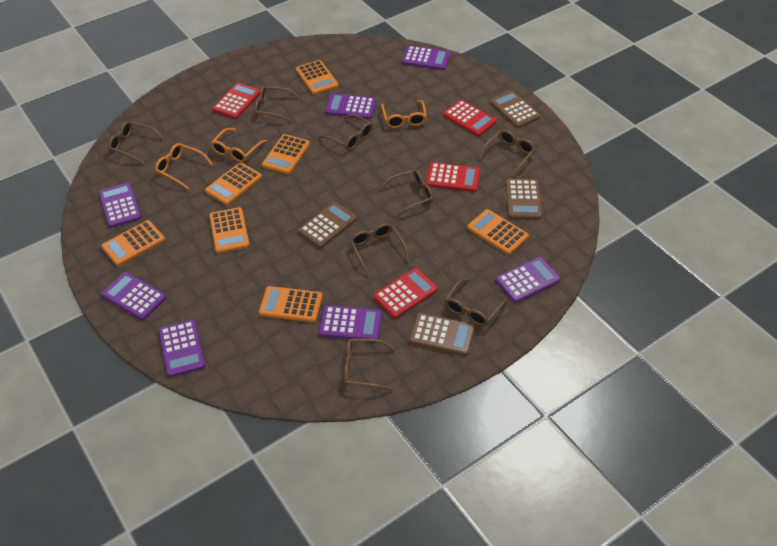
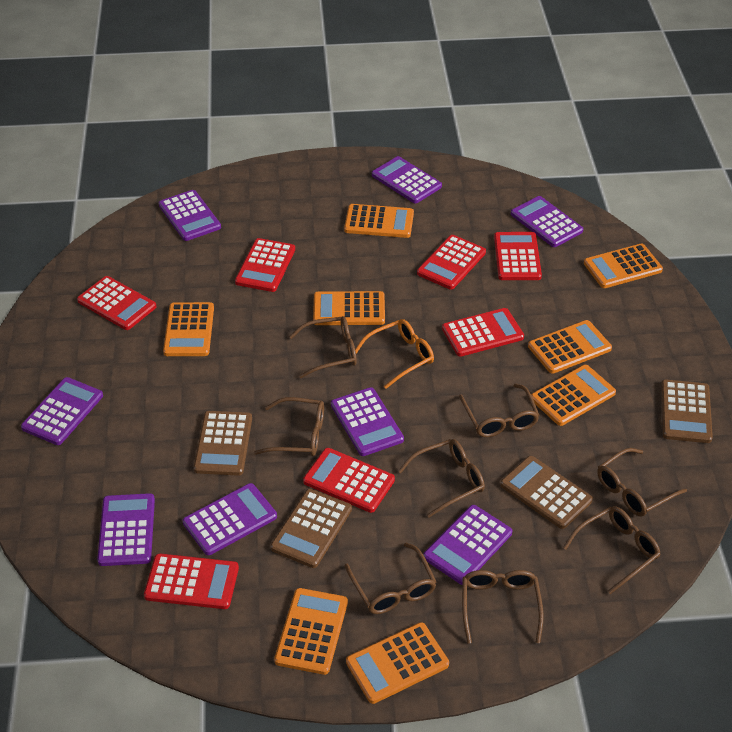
orange calculator: 7 -> 8
orange glasses: 3 -> 1
purple calculator: 7 -> 8
red calculator: 4 -> 7

